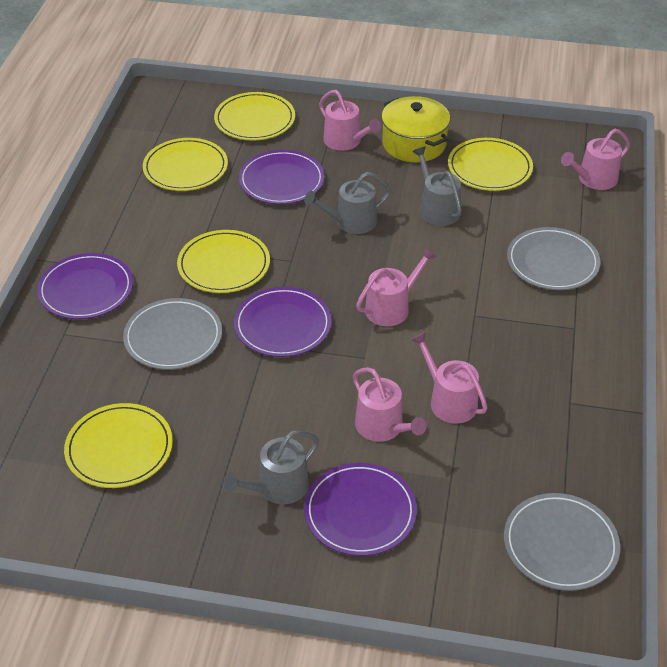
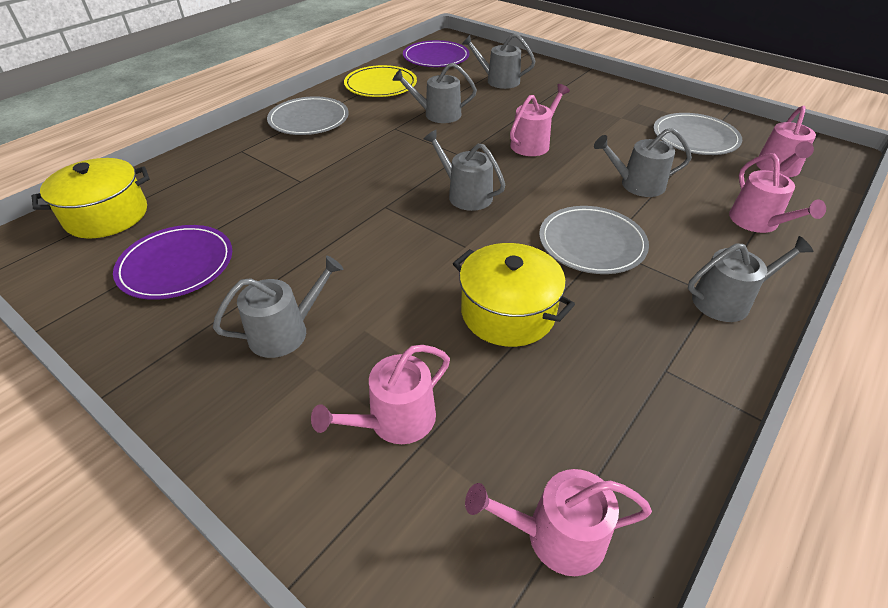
grey watering can: 3 -> 6
purple plate: 4 -> 2
yellow plate: 5 -> 1
yellow pot: 1 -> 2

